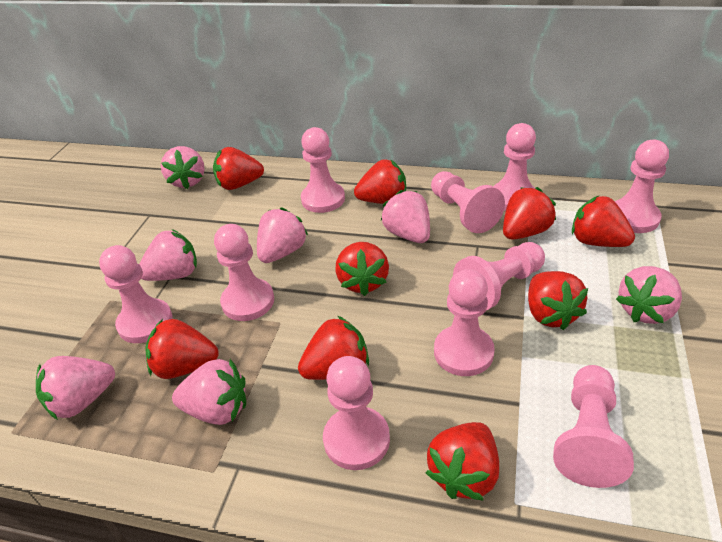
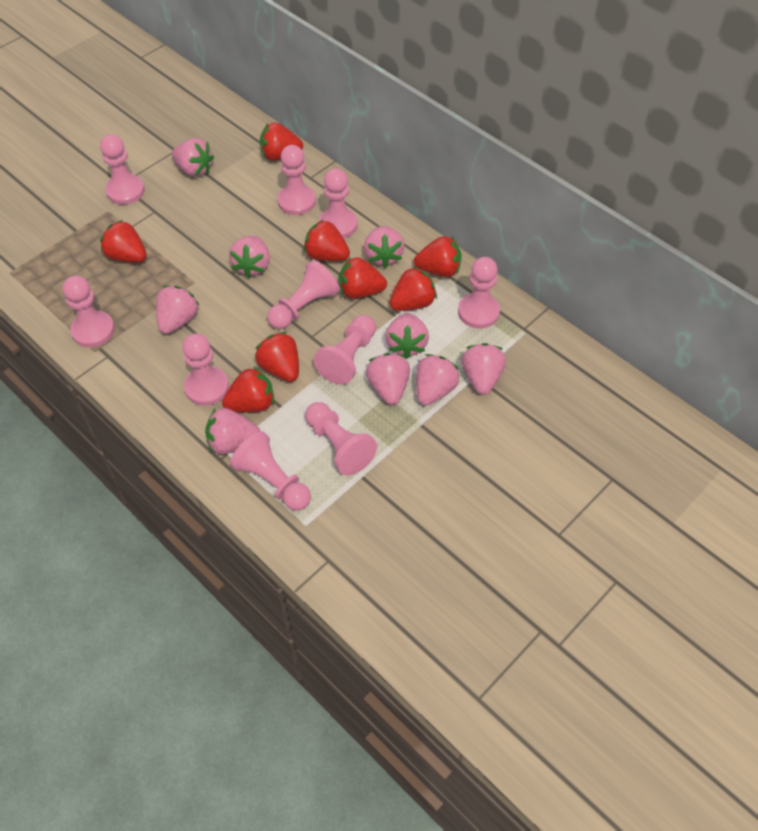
pink strawberry: 7 -> 9
red strawberry: 9 -> 8

